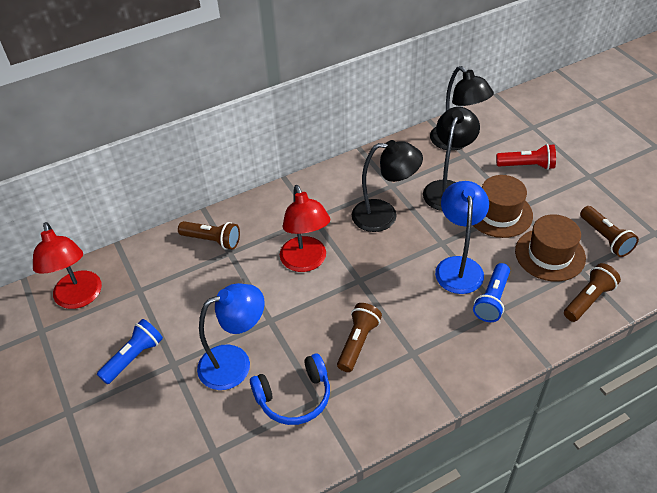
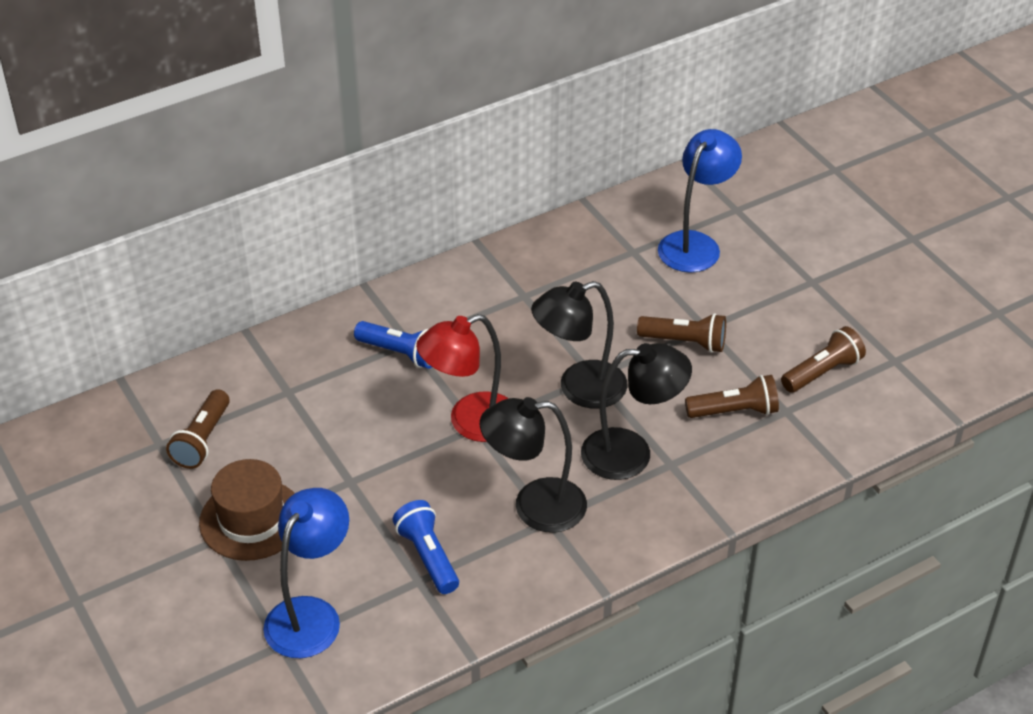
blue headphones: 1 -> 0
brown hat: 2 -> 1
red flashlight: 1 -> 0
red lamp: 2 -> 1

